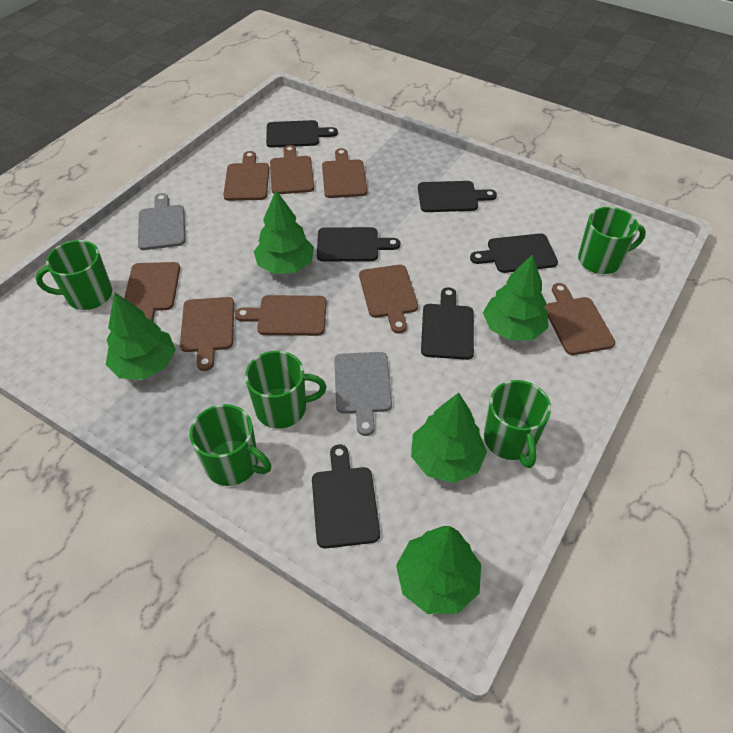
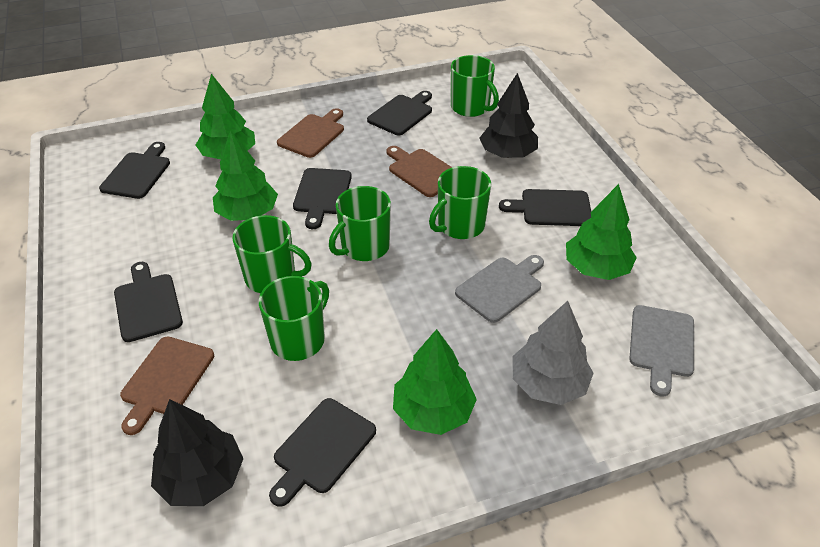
black tree: 0 -> 2
brown cutting board: 8 -> 3
green tree: 5 -> 4
grey tree: 0 -> 1

